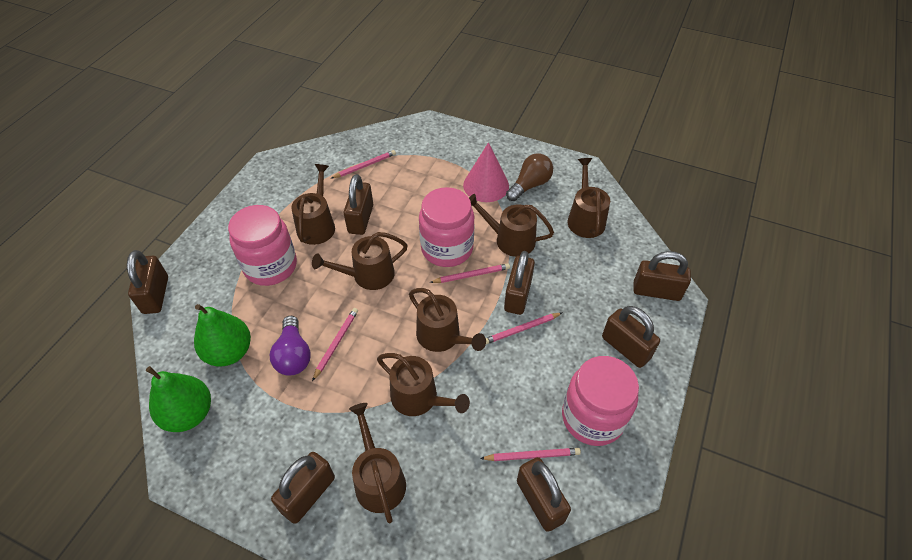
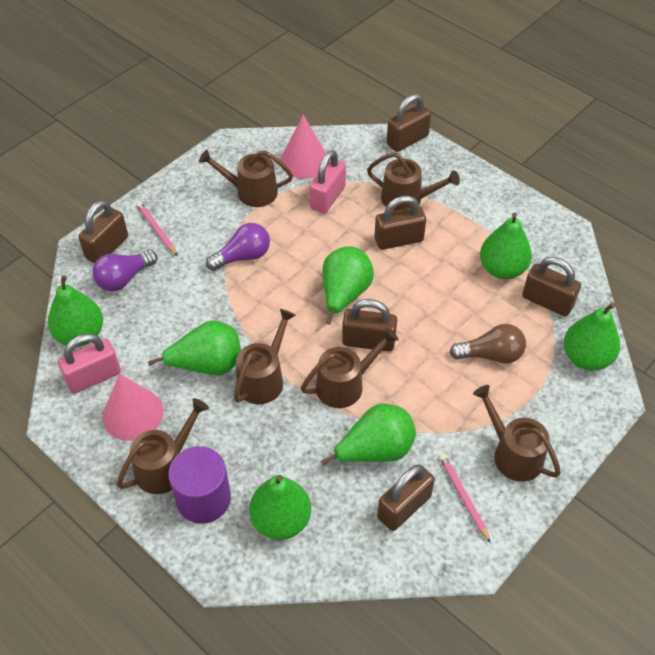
brown padlock: 7 -> 6
brown watering can: 7 -> 6
green pear: 2 -> 7
pink cone: 1 -> 2
pink jar: 3 -> 0
pink padlock: 0 -> 2
pink pencil: 5 -> 2
purple cylinder: 0 -> 1
purple light bulb: 1 -> 2

